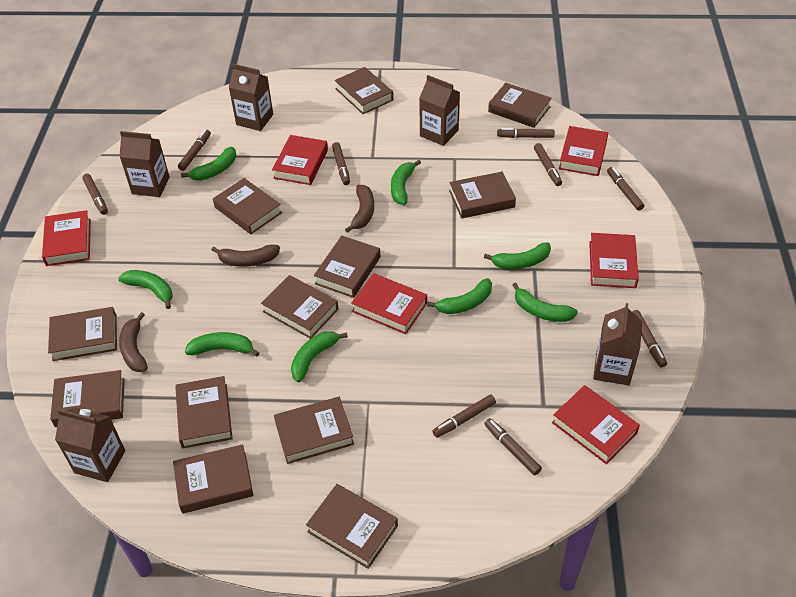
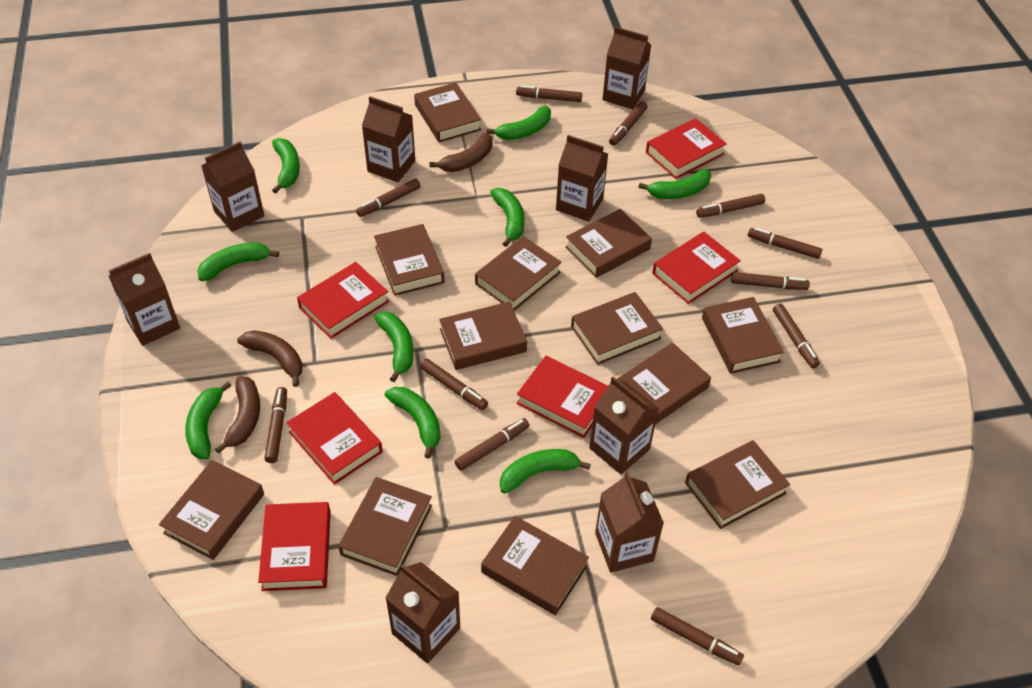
brown carton: 5 -> 8
brown marker: 9 -> 11
green banana: 8 -> 9

